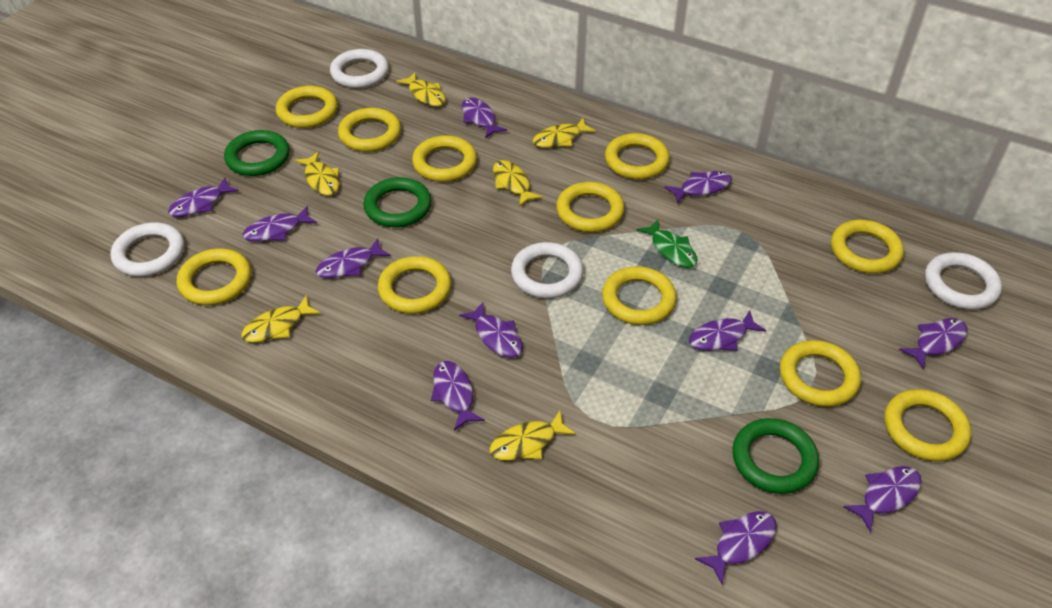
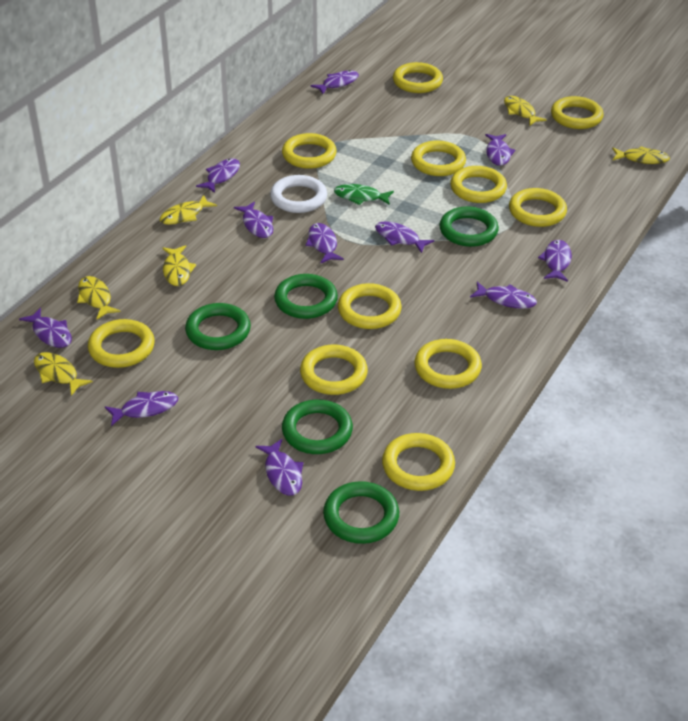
green ring: 3 -> 5
white ring: 4 -> 1

